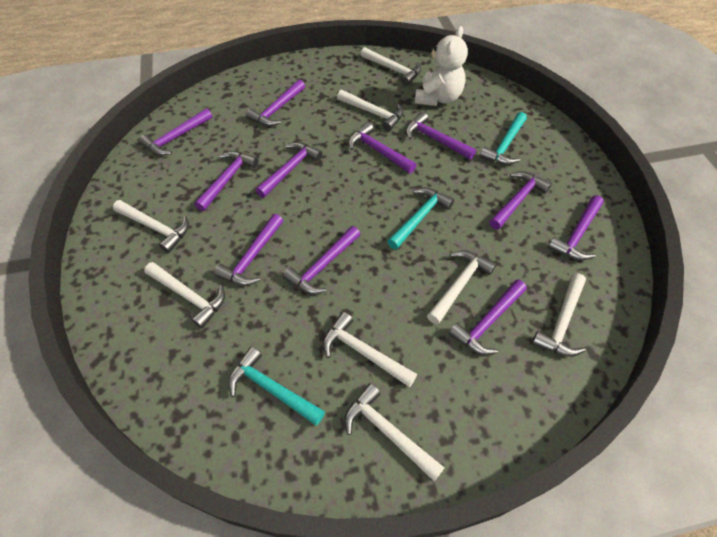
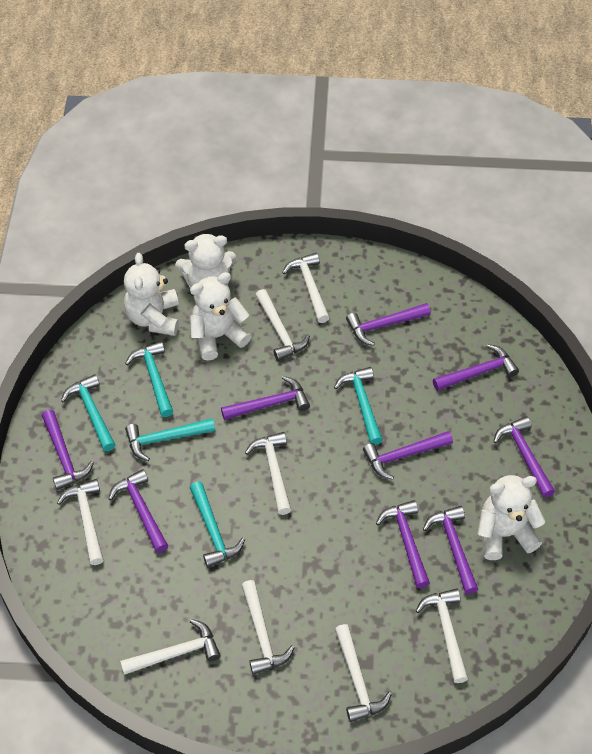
purple hammer: 11 -> 9
turquoise hammer: 3 -> 5
white teddy bear: 1 -> 4

